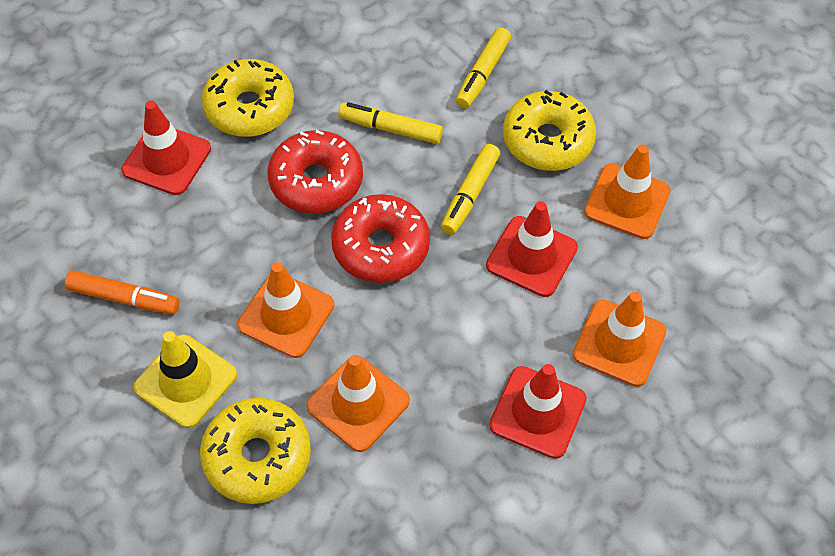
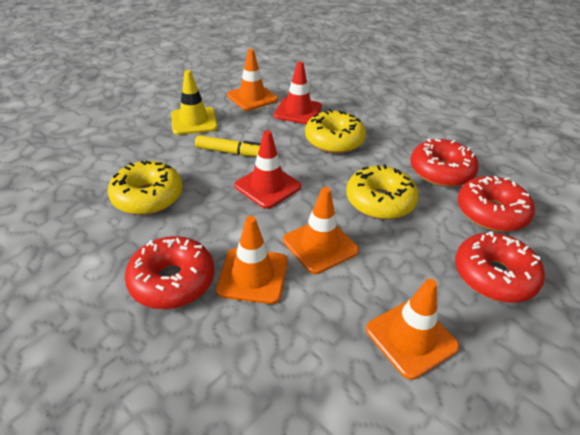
orange marker: 1 -> 0
red donut: 2 -> 4
red traffic cone: 3 -> 2
yellow marker: 3 -> 1

